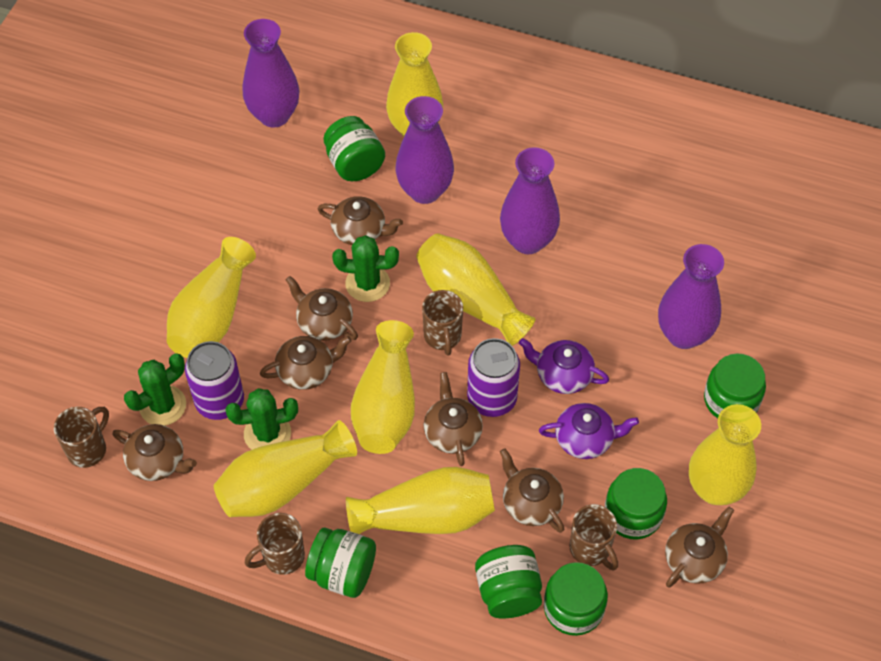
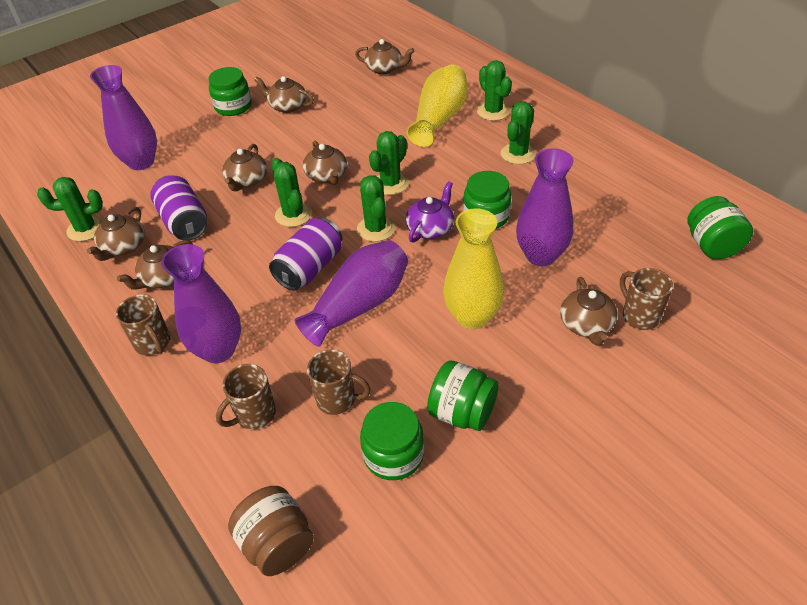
brown jar: 0 -> 1
green cactus: 3 -> 6
green jar: 6 -> 5
purple teapot: 2 -> 1
yellow vase: 7 -> 2

